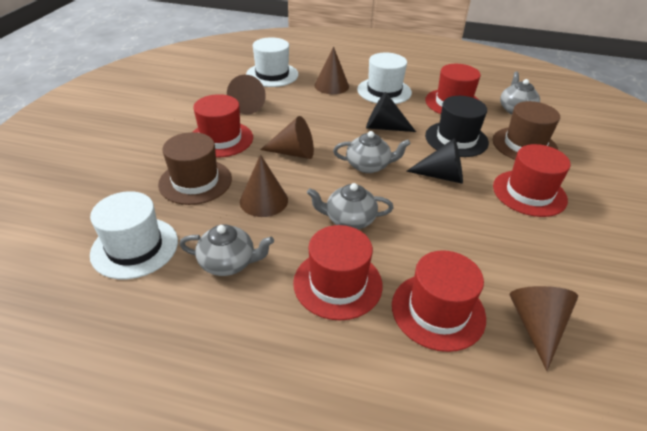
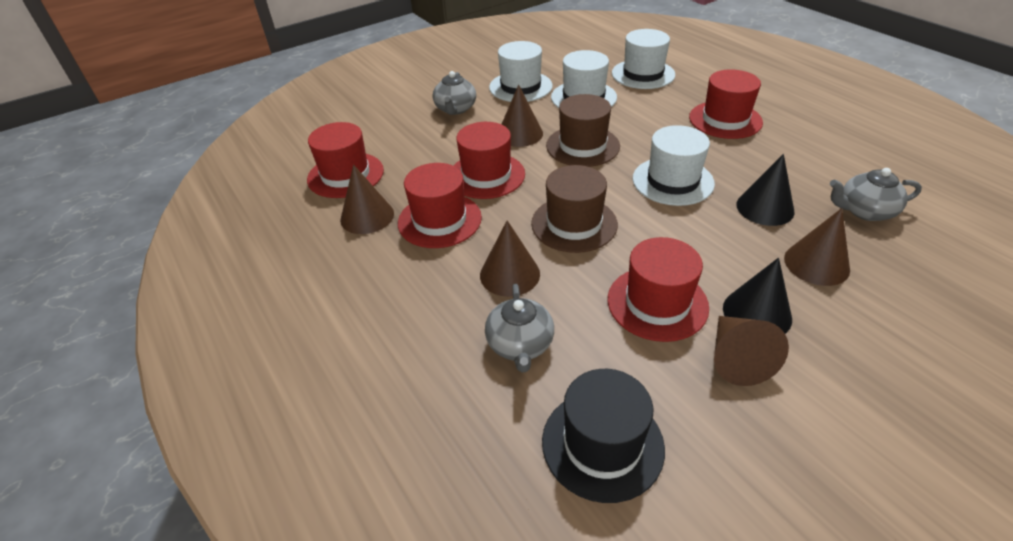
grey teapot: 4 -> 3
white hat: 3 -> 4

